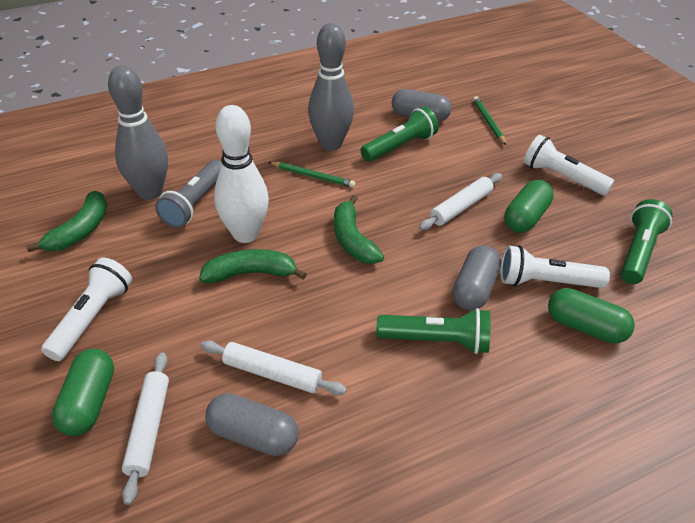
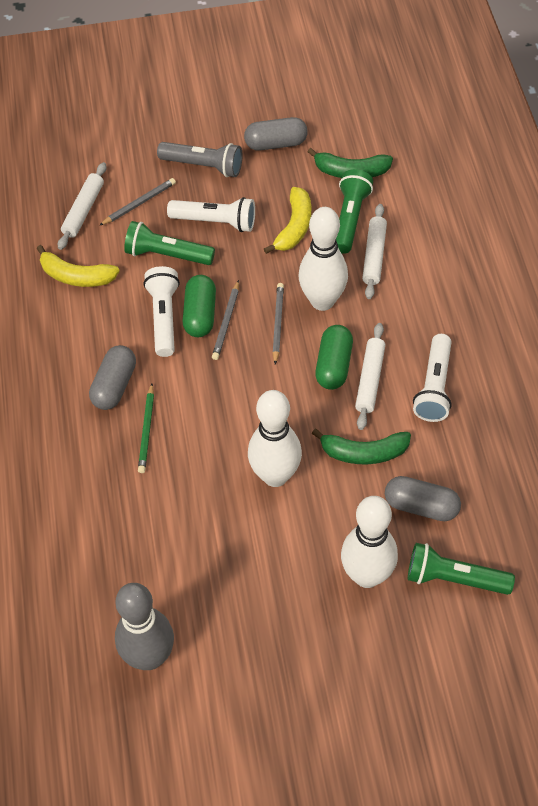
green banana: 3 -> 2
green capsule: 3 -> 2
green pencil: 2 -> 1
grey bowling pin: 2 -> 1
grey pencil: 0 -> 3
white bowling pin: 1 -> 3
yellow banana: 0 -> 2

